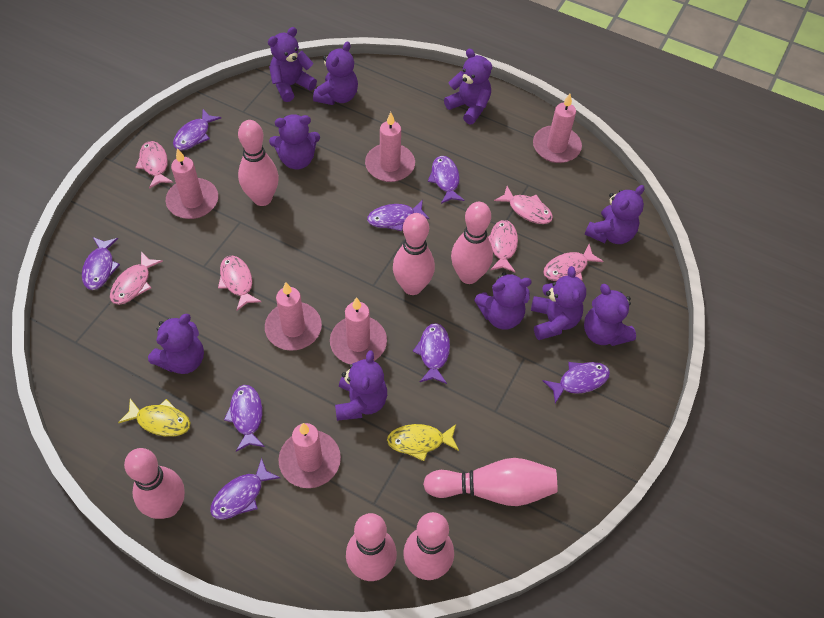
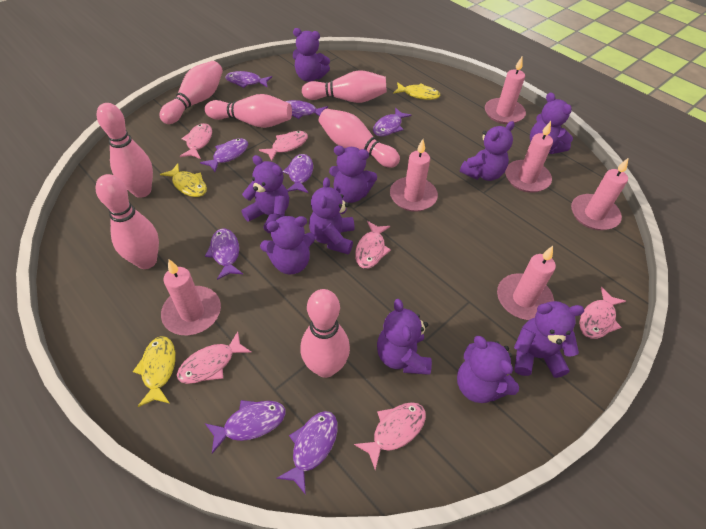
yellow fish: 2 -> 3

